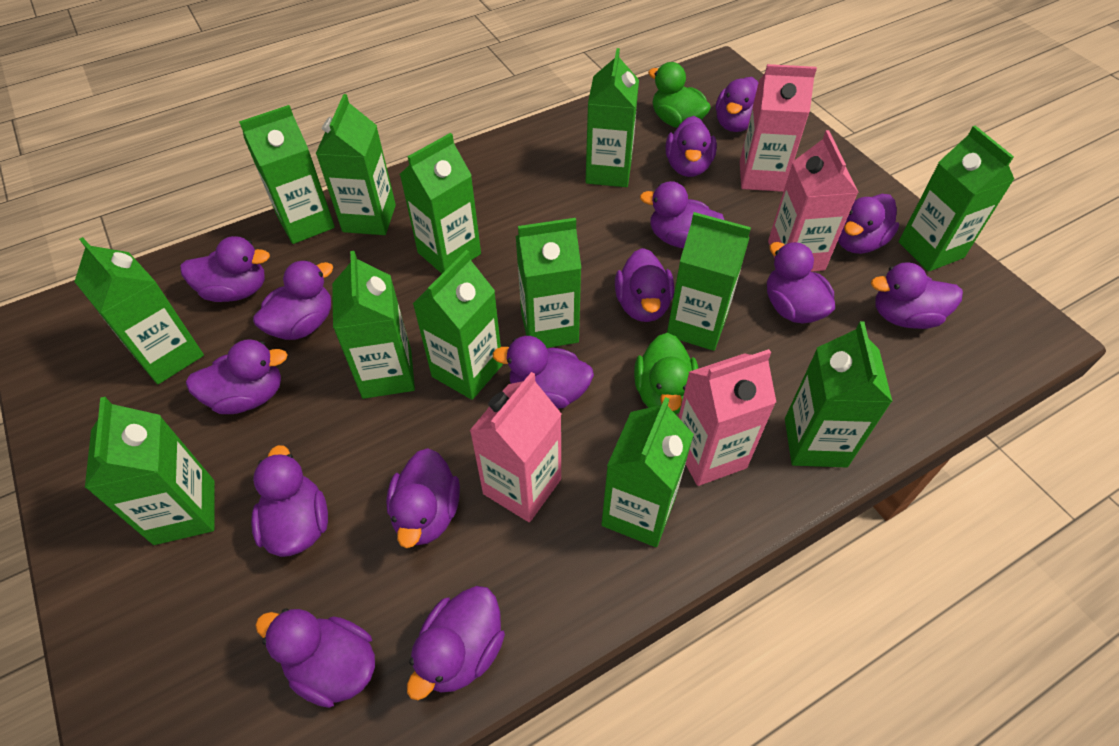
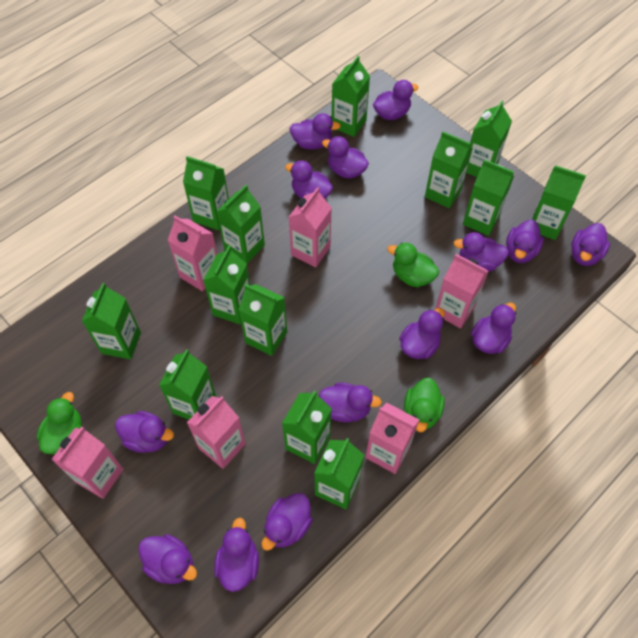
green duck: 2 -> 3
pink carton: 4 -> 6
purple duck: 15 -> 14

